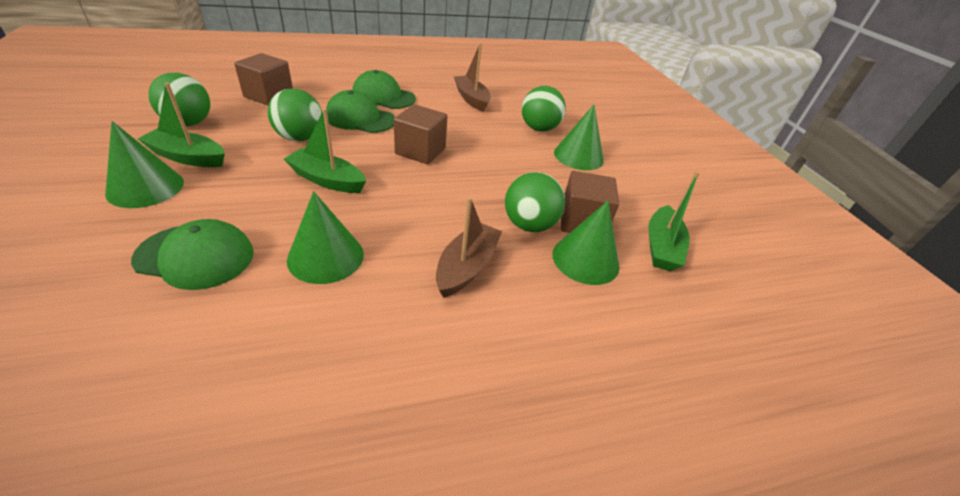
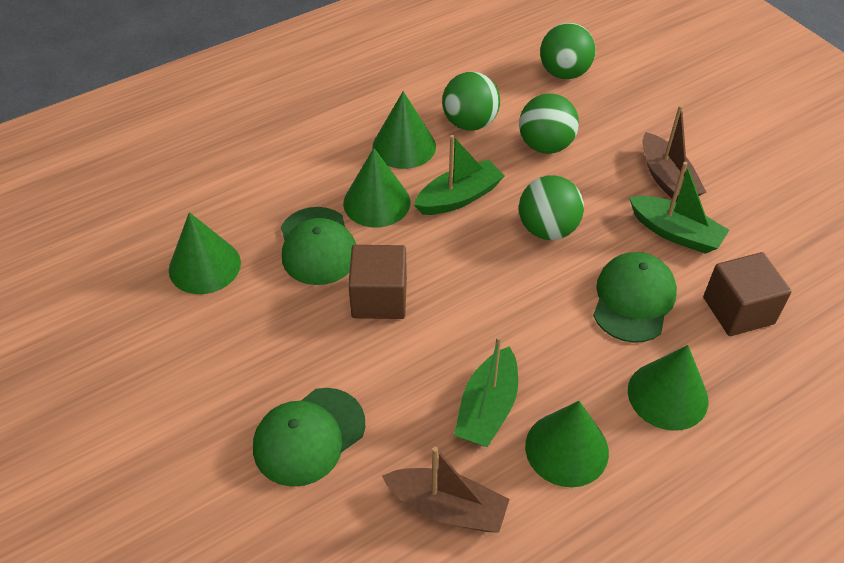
brown cube: 3 -> 2
green cone: 4 -> 5

